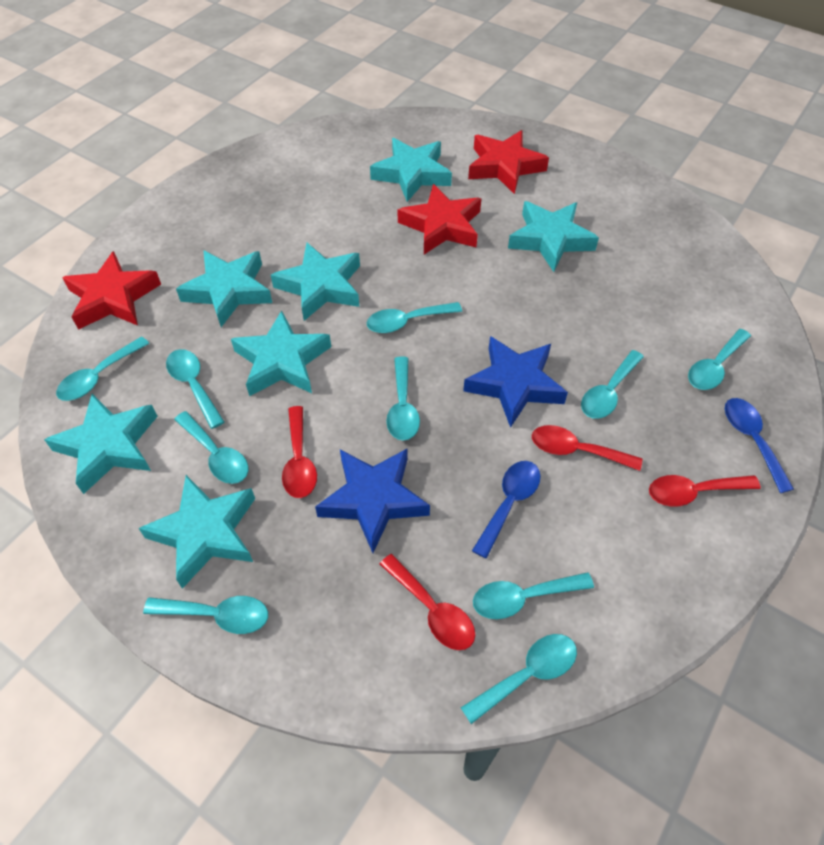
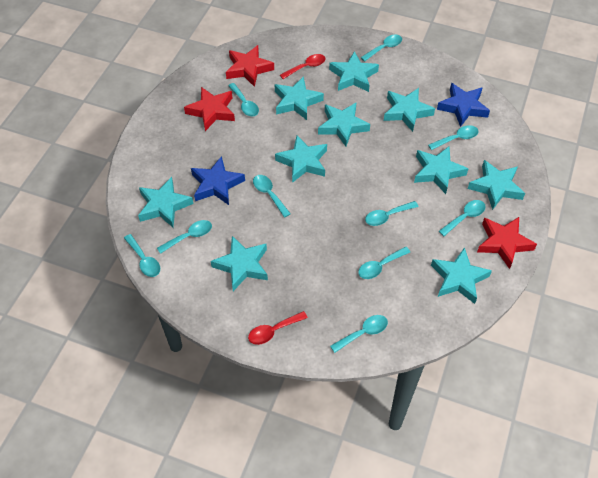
blue spoon: 2 -> 0
red spoon: 4 -> 2
turquoise star: 7 -> 10

